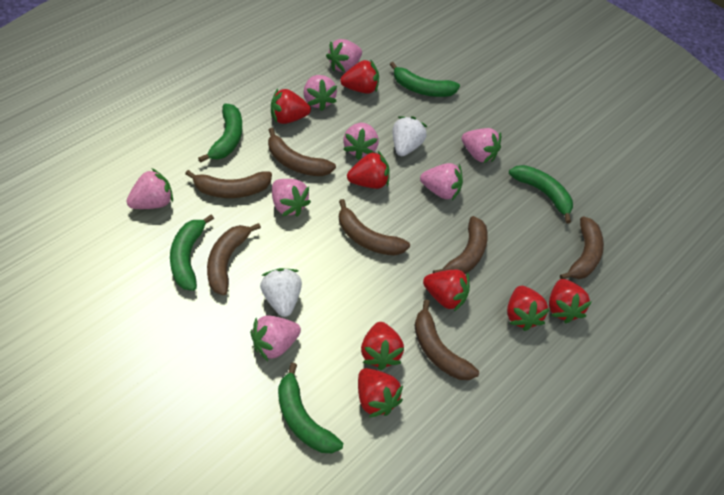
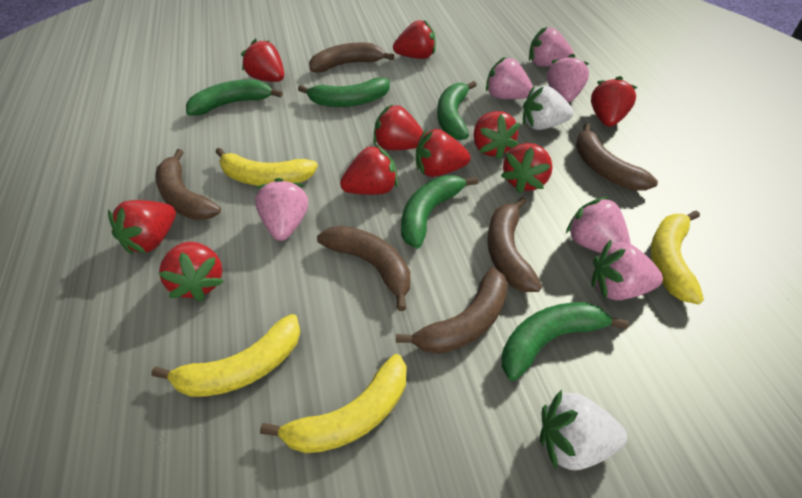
brown banana: 7 -> 6
pink strawberry: 8 -> 6
red strawberry: 8 -> 10
yellow banana: 0 -> 4

